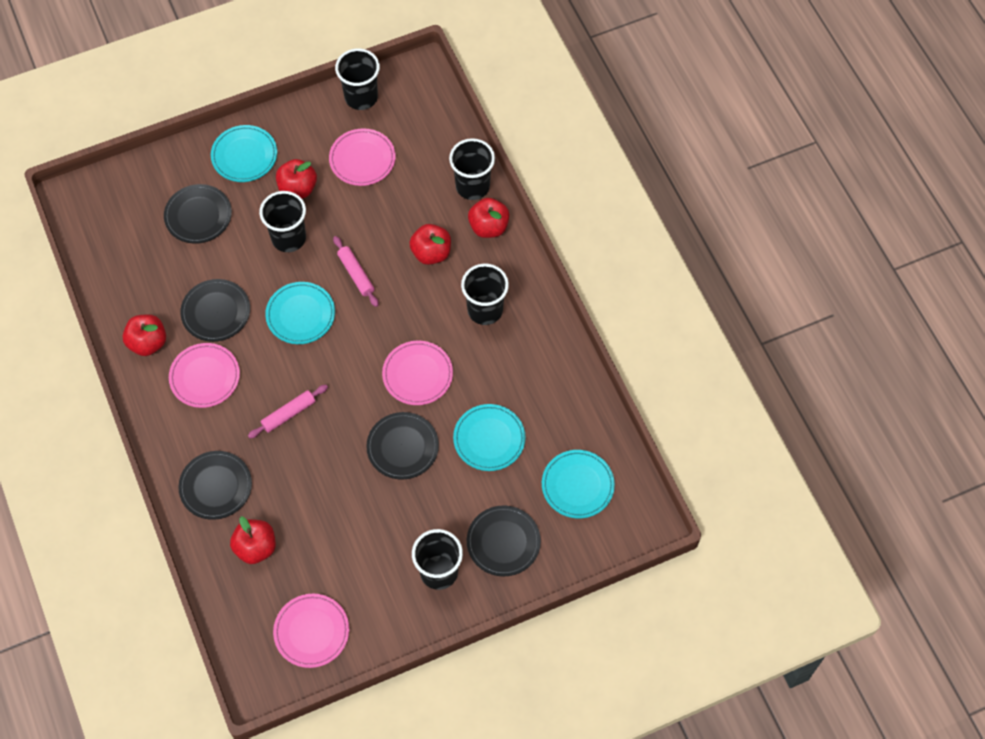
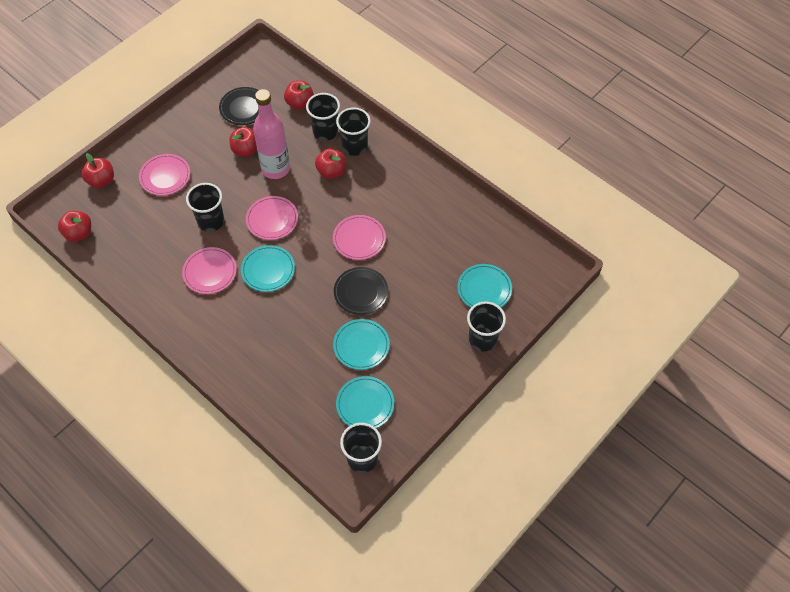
black plate: 5 -> 2
pink bottle: 0 -> 1
pink rolling pin: 2 -> 0

